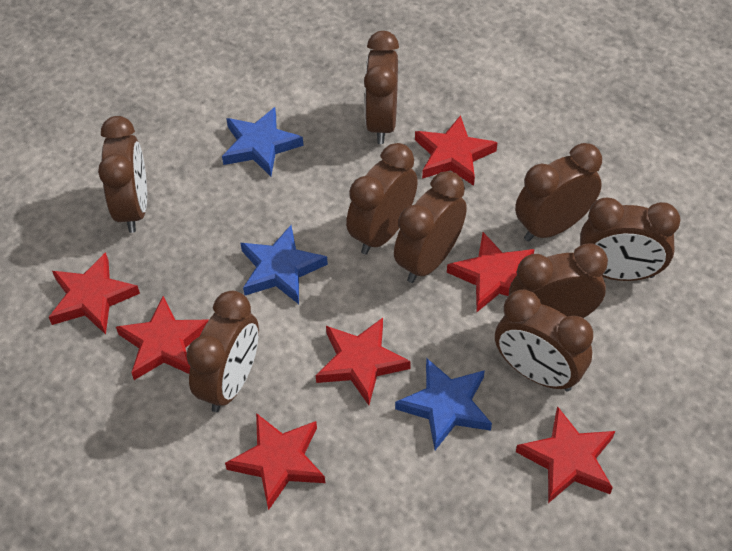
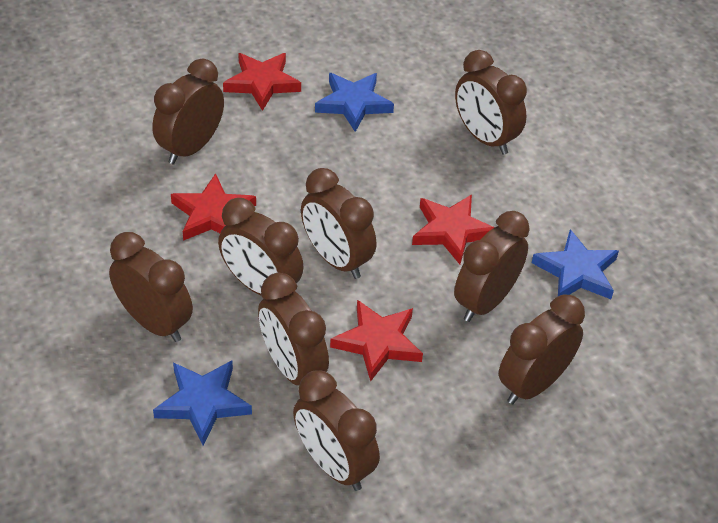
red star: 7 -> 4

